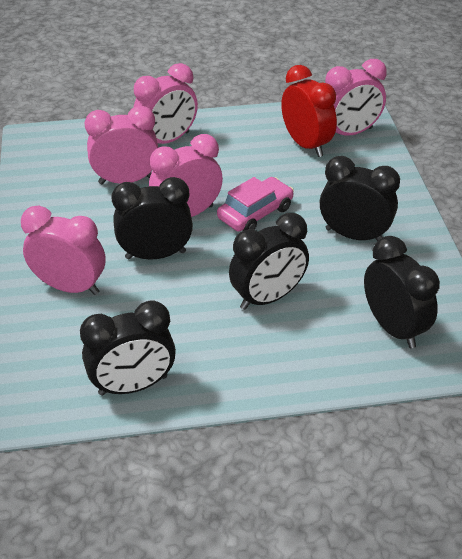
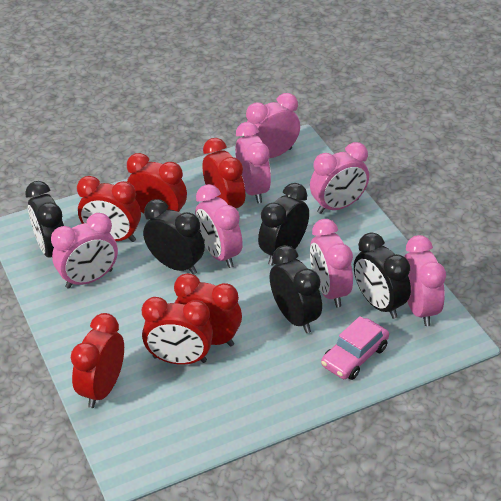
pink clock: 5 -> 7
red clock: 1 -> 6

